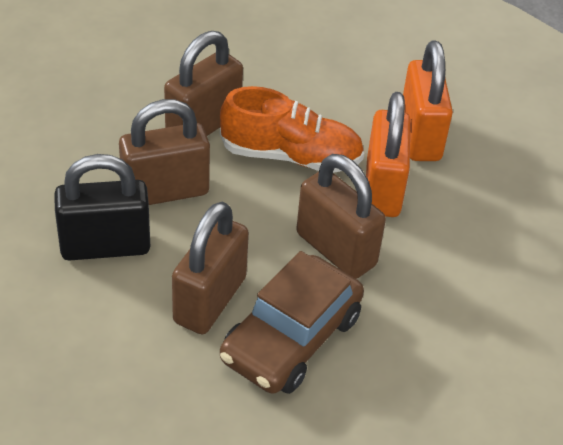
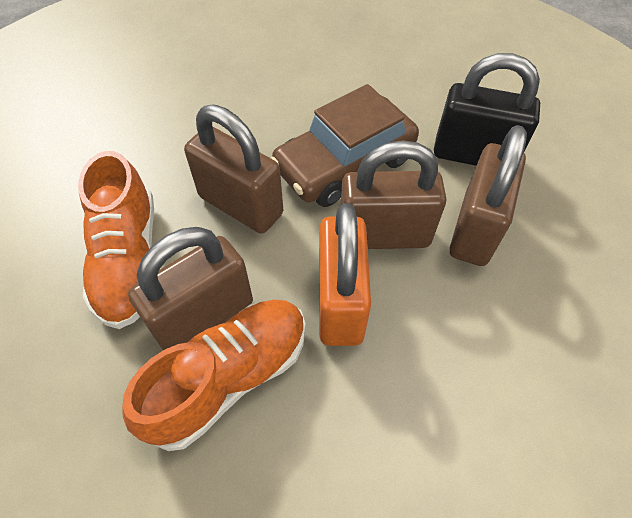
orange padlock: 2 -> 1
orange shoe: 1 -> 2

